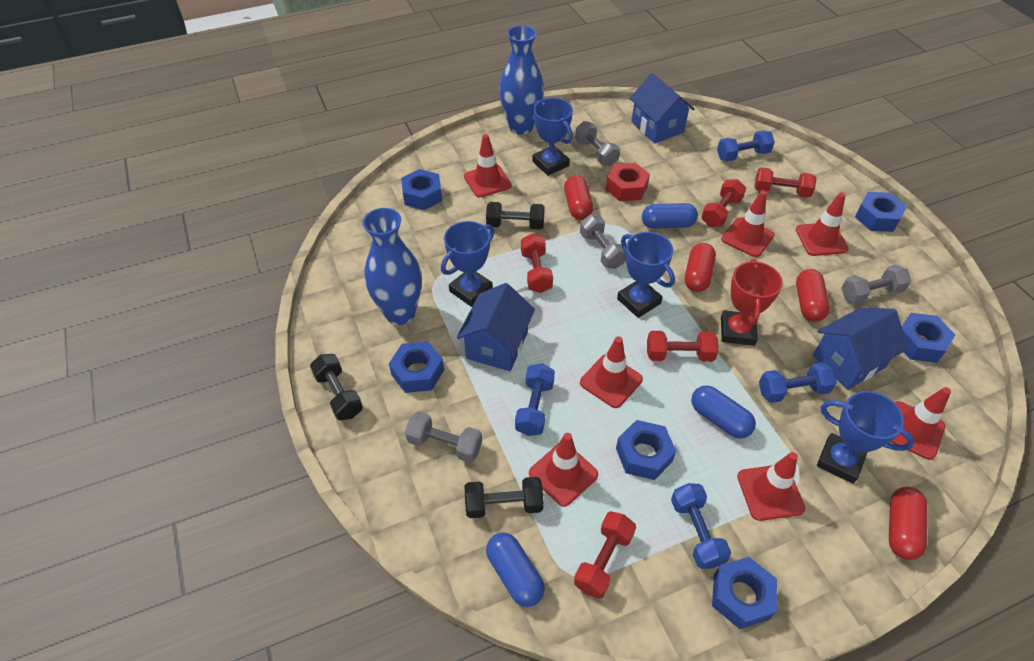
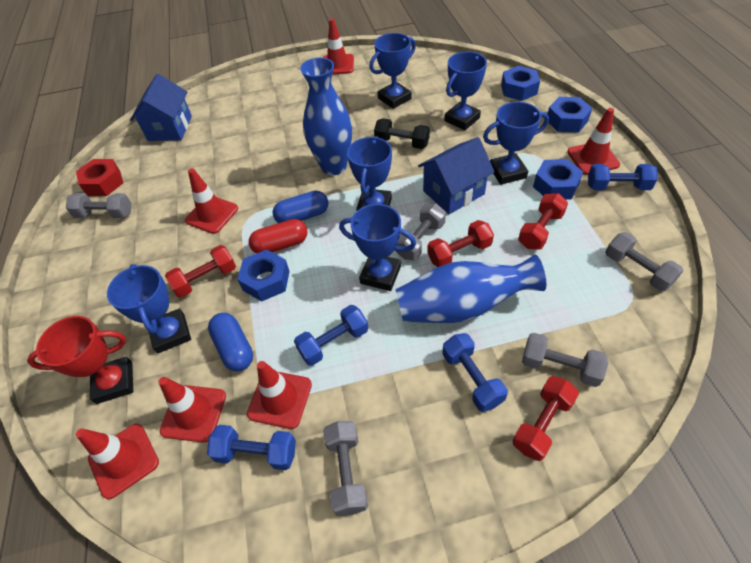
black dumbbell: 3 -> 1
blue capsule: 3 -> 2
blue house: 3 -> 2
blue nut: 6 -> 4
blue trophy: 4 -> 6
grey dumbbell: 4 -> 5
red capsule: 4 -> 1
red dumbbell: 5 -> 4
red traffic cone: 7 -> 6

